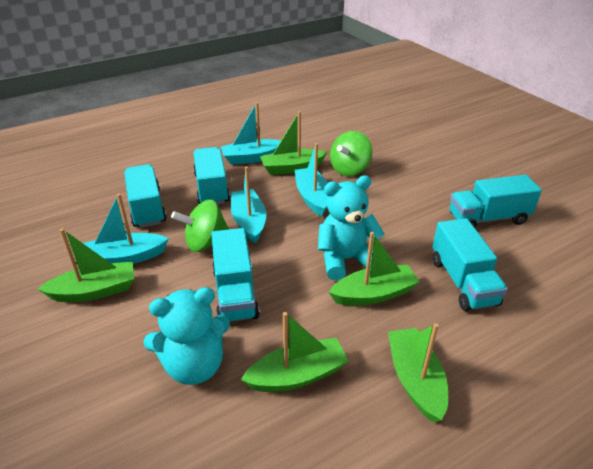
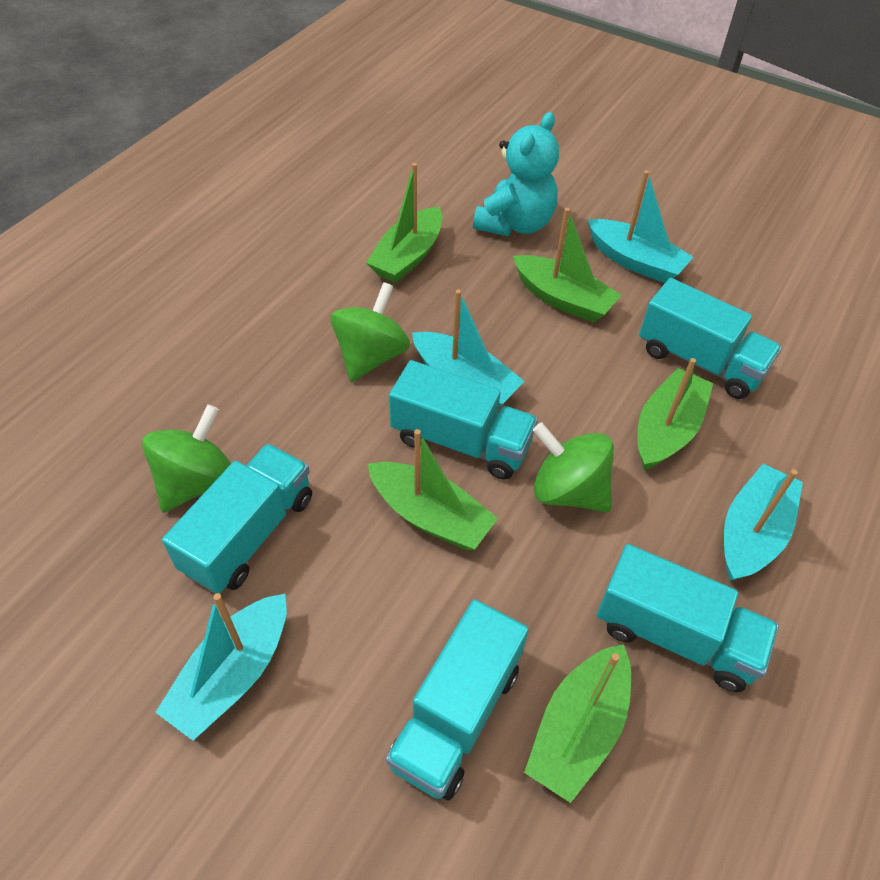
green spinning top: 2 -> 3
turquoise teddy bear: 2 -> 1

